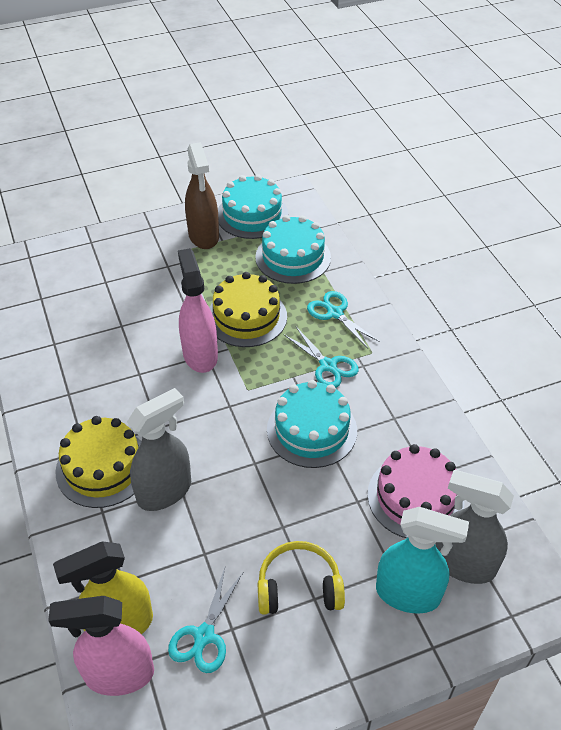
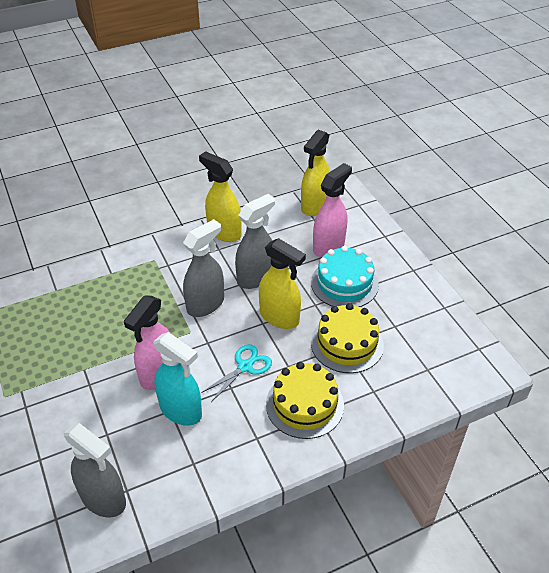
brown spray bottle: 1 -> 0
grey spray bottle: 2 -> 3
pink cake: 1 -> 0
turquoise cake: 3 -> 1
turquoise scissors: 3 -> 1
yellow headphones: 1 -> 0
yellow spray bottle: 1 -> 3

